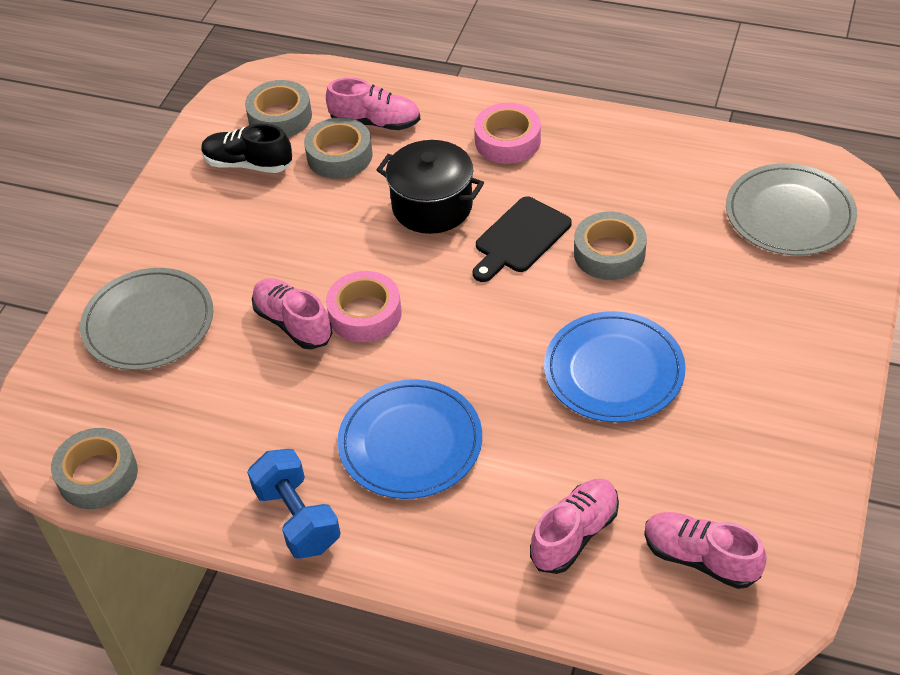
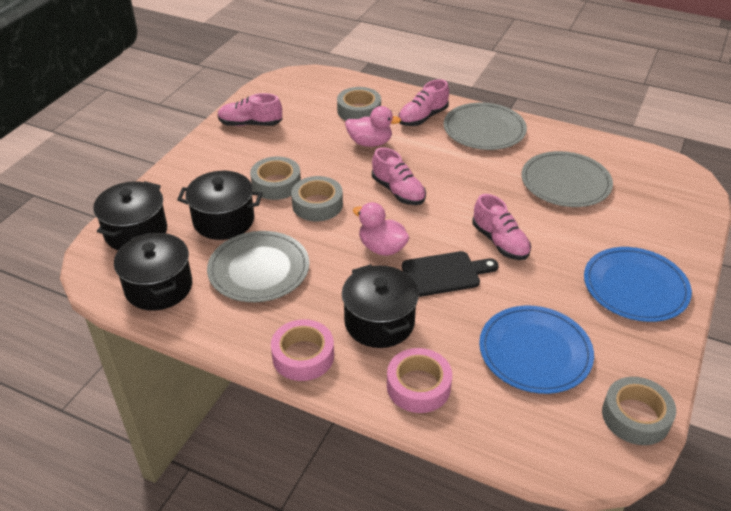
black pot: 1 -> 4
black shoe: 1 -> 0
blue dumbbell: 1 -> 0
grey plate: 2 -> 3
pink duck: 0 -> 2

